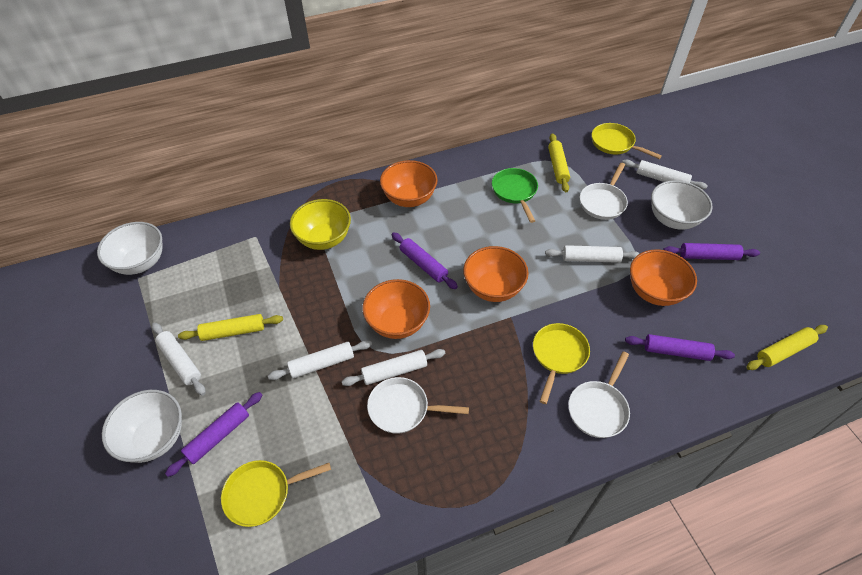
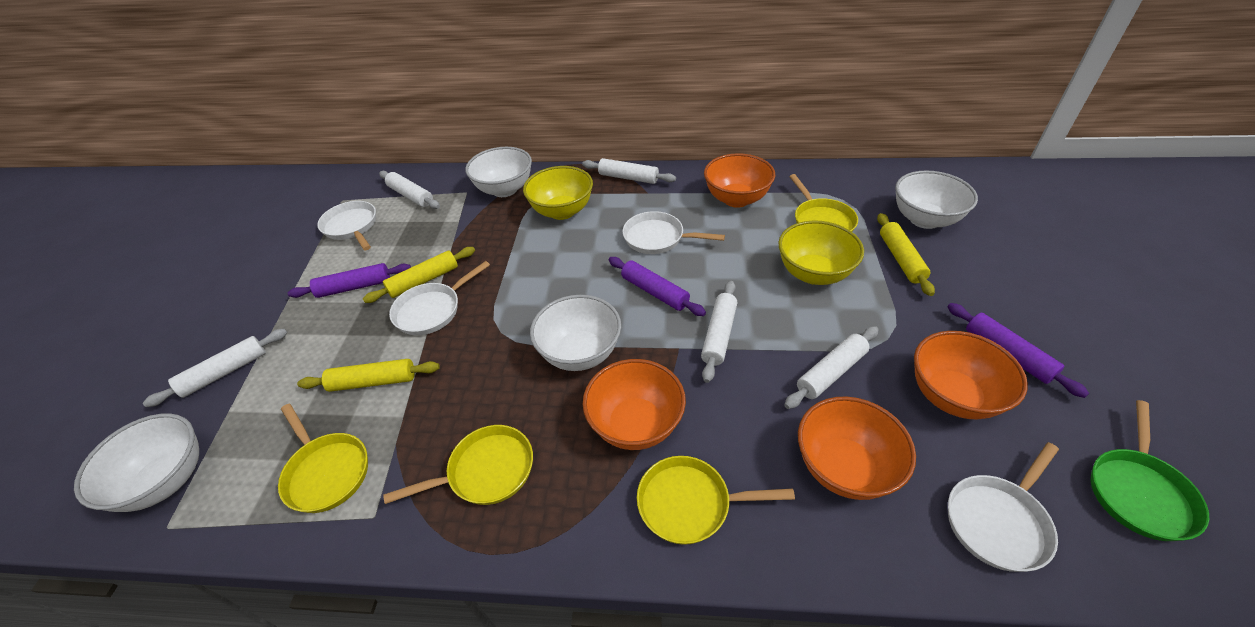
purple rolling pin: 4 -> 3
white bowl: 3 -> 4
white pan: 3 -> 4
yellow bowl: 1 -> 2
yellow pan: 3 -> 4

